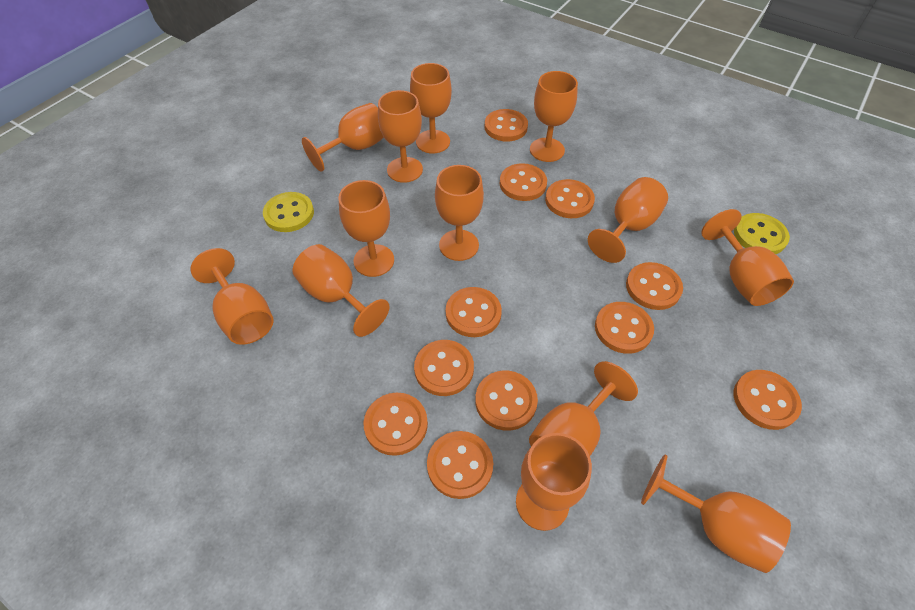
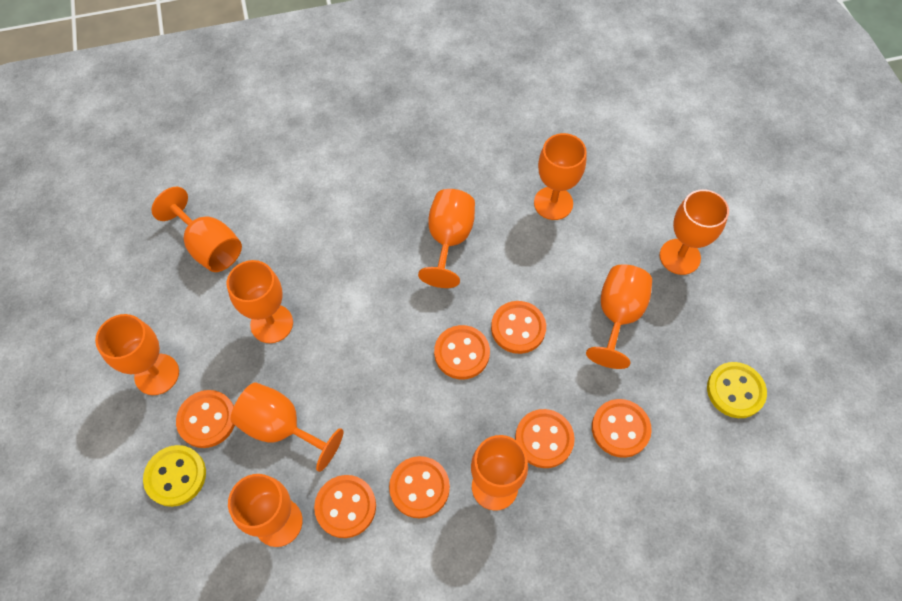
orange button: 11 -> 7
orange goblet: 13 -> 10

